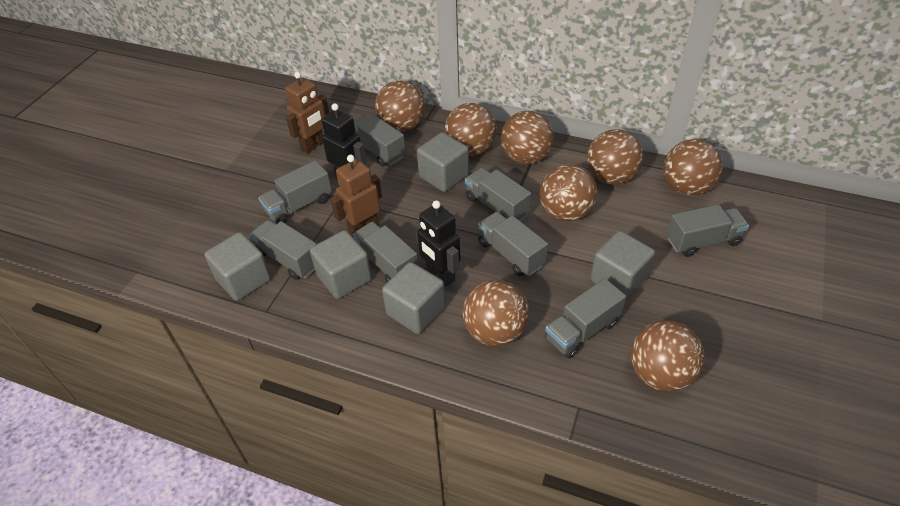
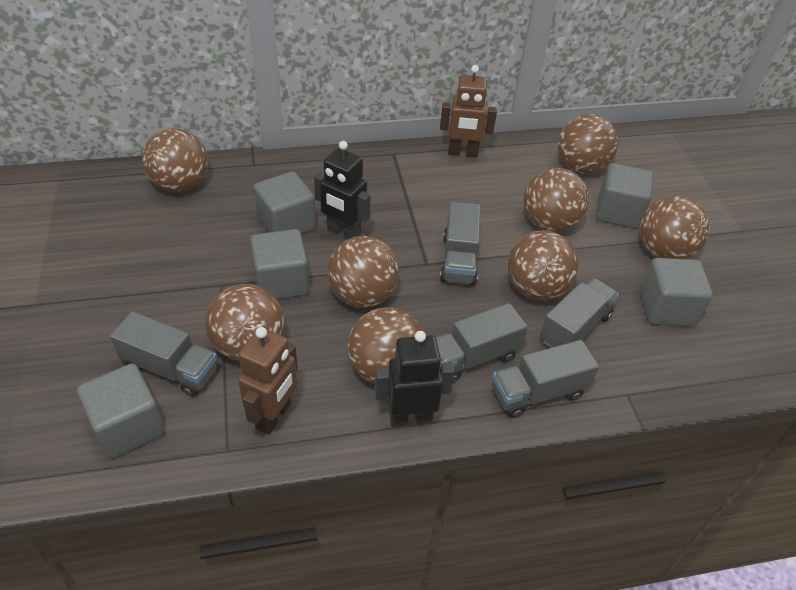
grey truck: 8 -> 5

